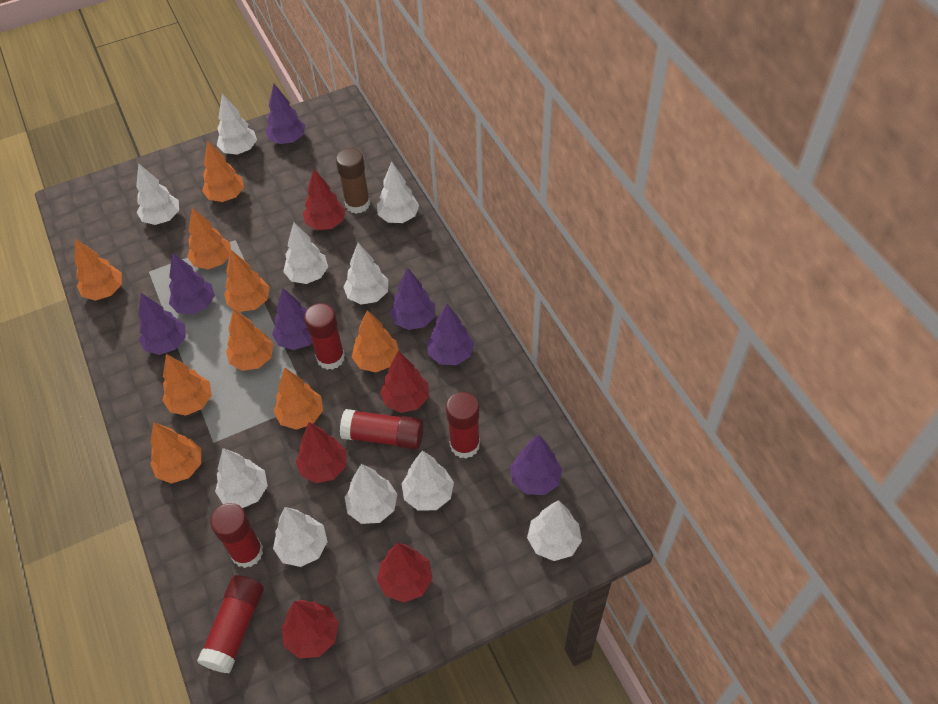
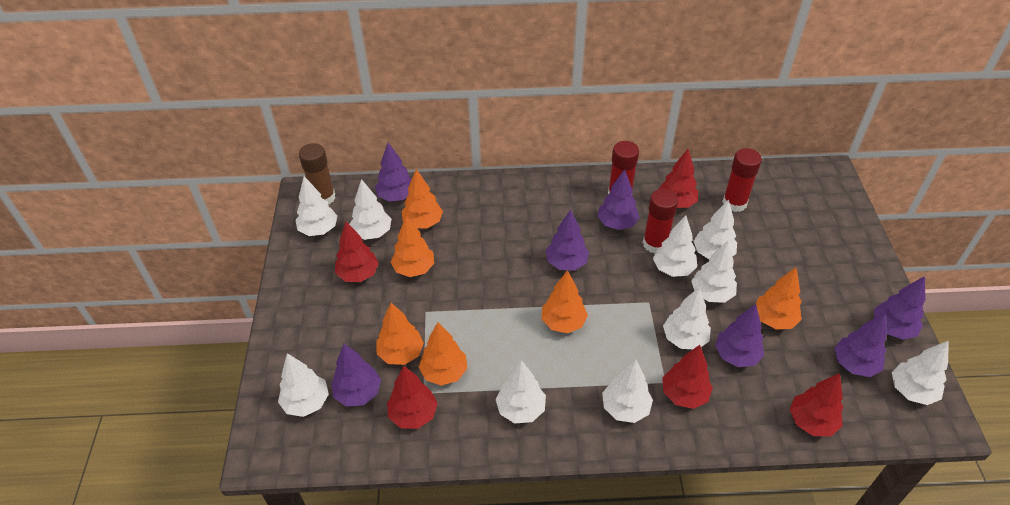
orange tree: 9 -> 6
red glue stick: 5 -> 3

